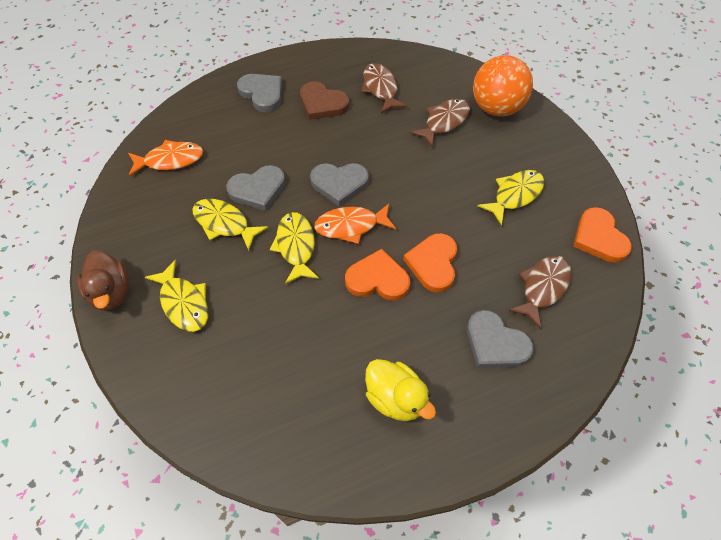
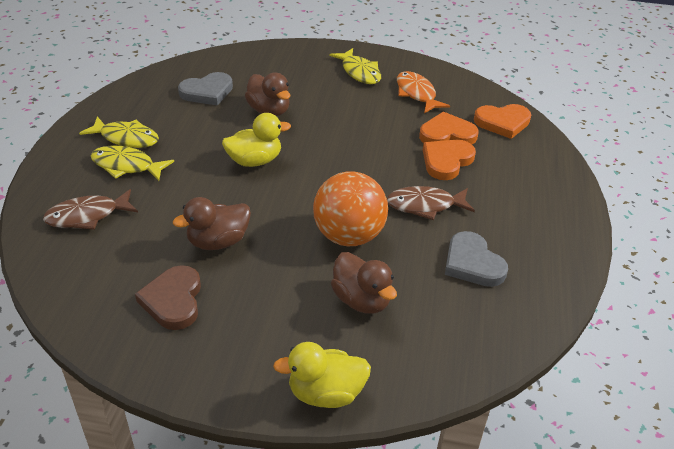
brown duck: 1 -> 3
brown fish: 3 -> 2
grey heart: 4 -> 2
orange fish: 2 -> 1
yellow duck: 1 -> 2
yellow fish: 4 -> 3

